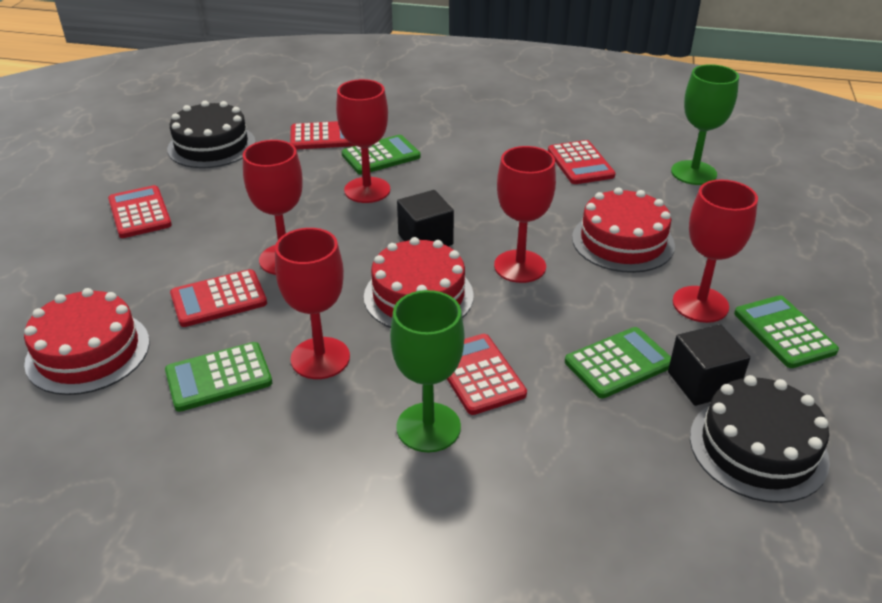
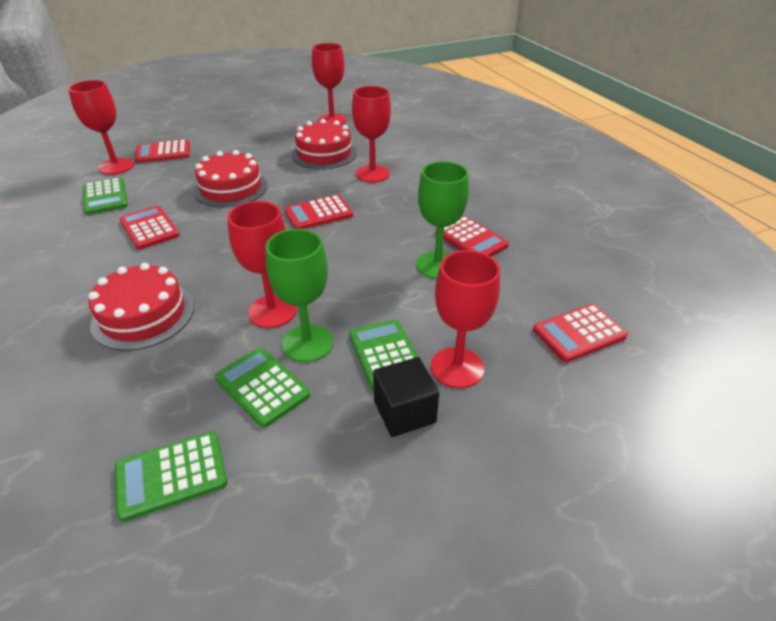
black cake: 2 -> 0
black cube: 2 -> 1

